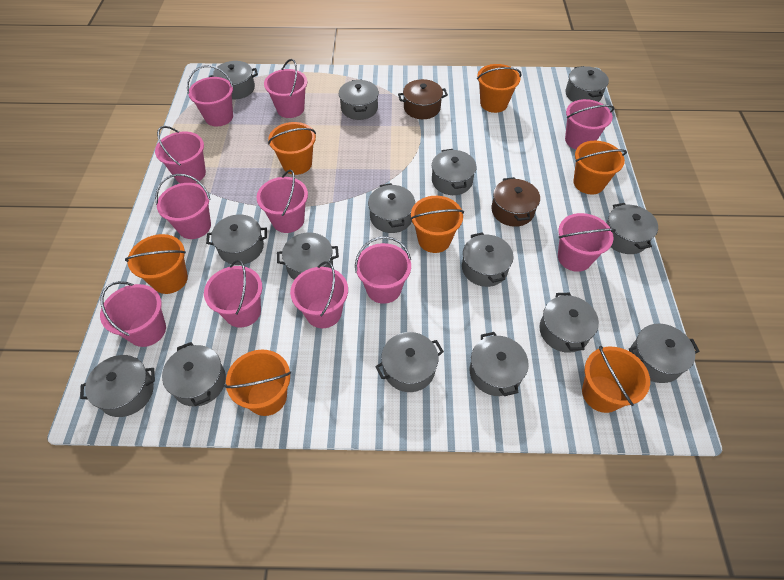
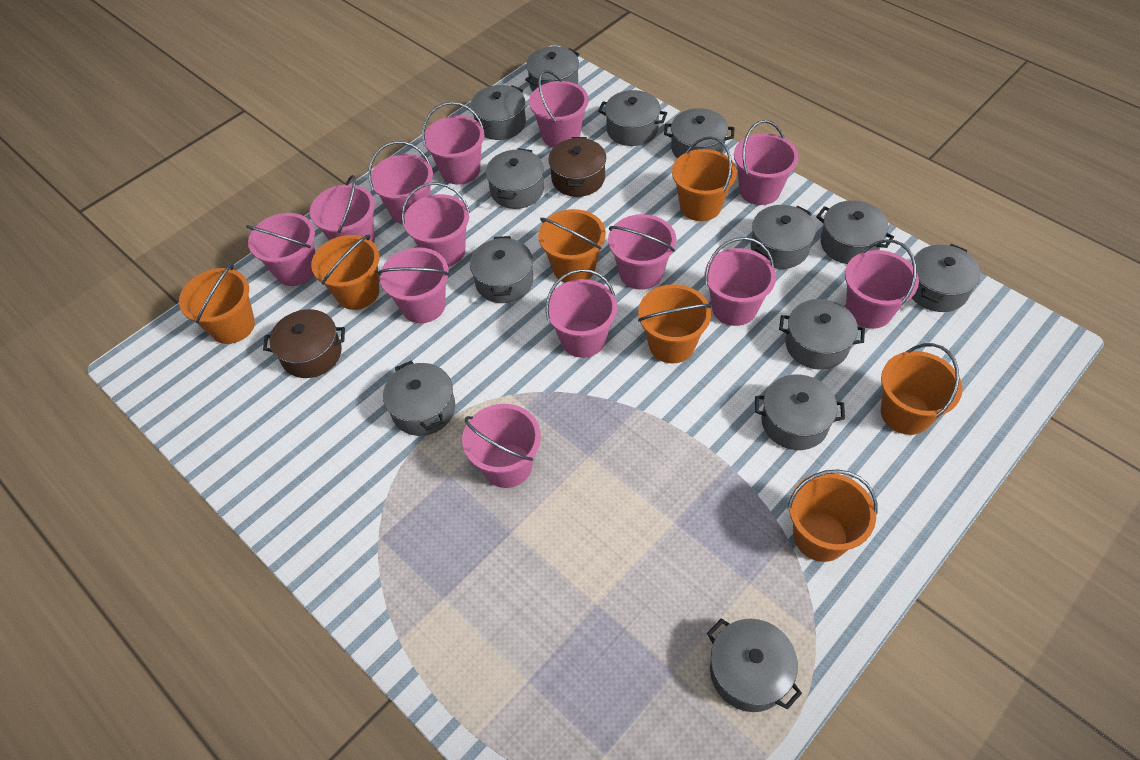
grey pot: 15 -> 13
pink bucket: 11 -> 13

